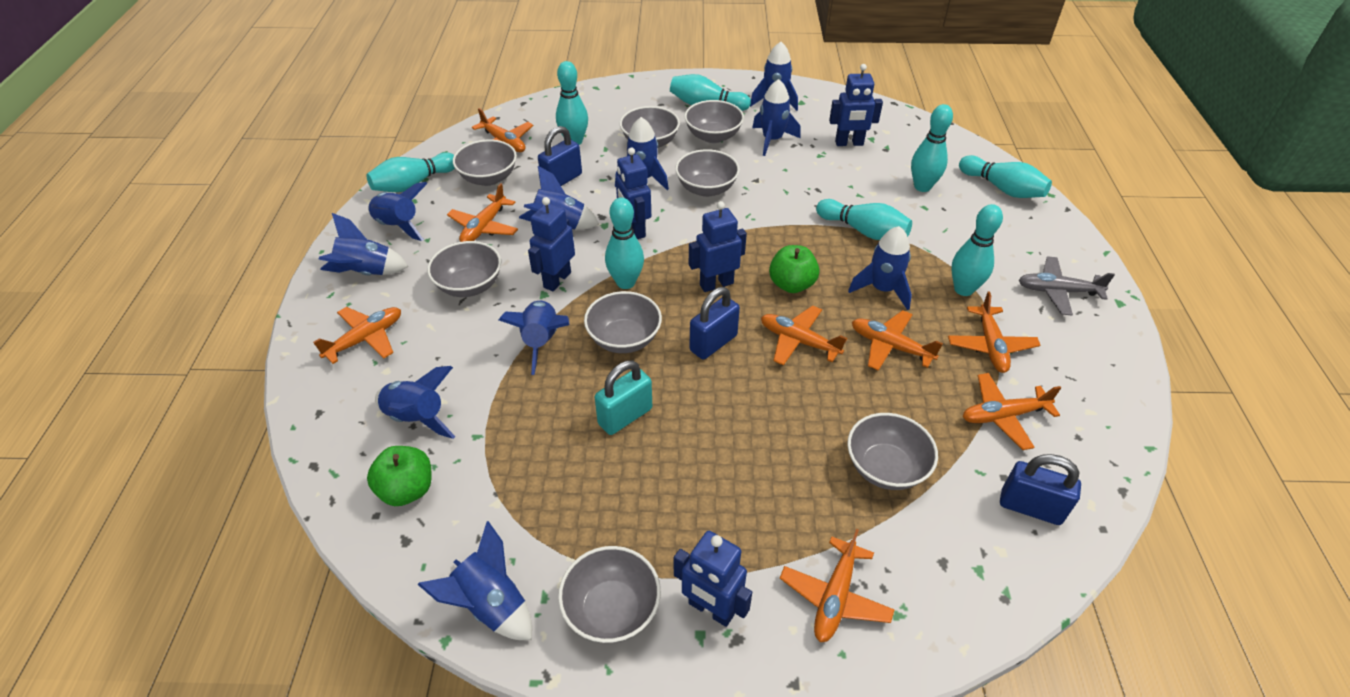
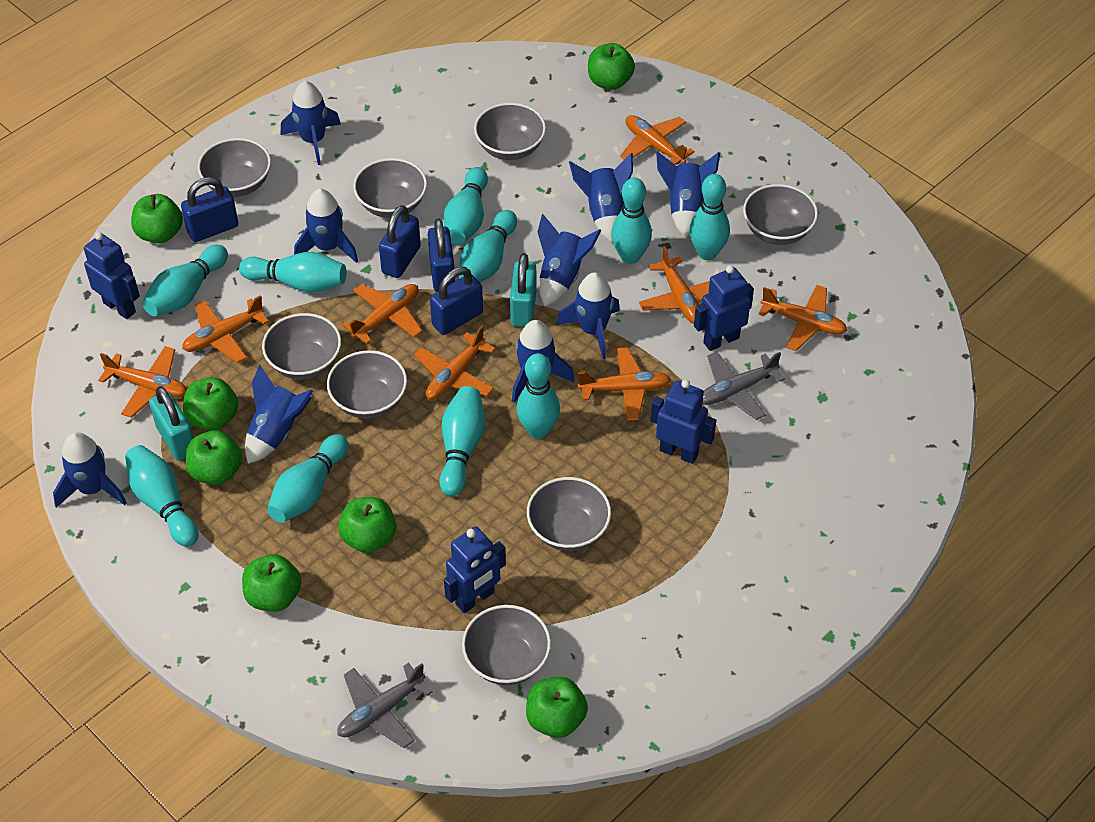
blue padlock: 3 -> 4
blue robot: 5 -> 4
blue rocket: 10 -> 9
green apple: 2 -> 7
grey plane: 1 -> 2
turquoise bowling pin: 8 -> 10
turquoise padlock: 1 -> 2

